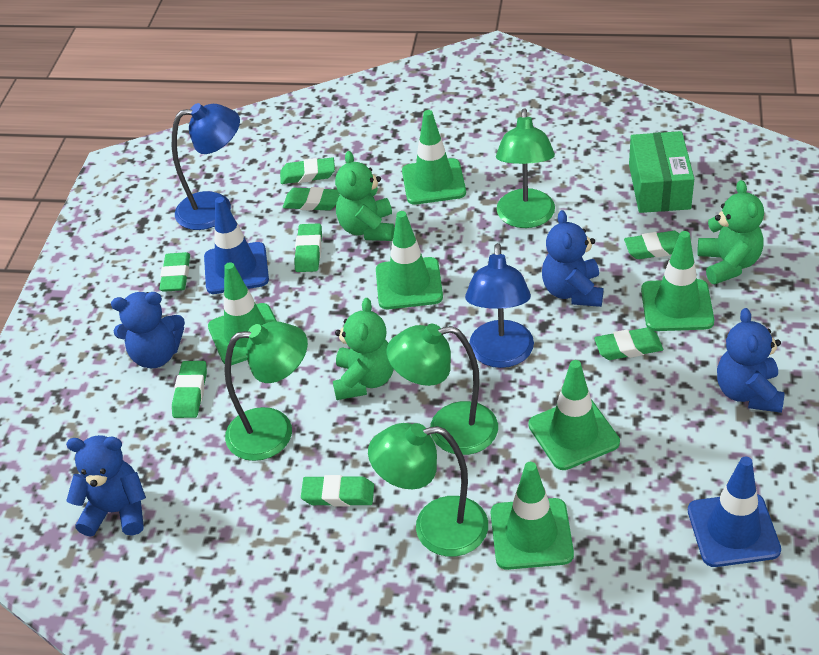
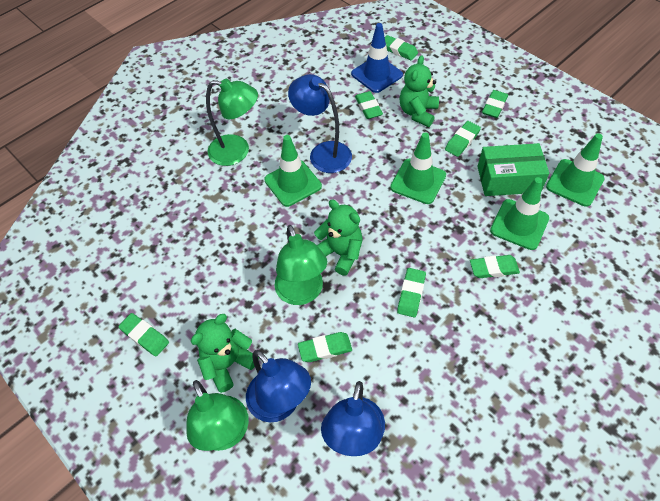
blue lamp: 2 -> 3
blue teddy bear: 4 -> 0
blue traffic cone: 2 -> 1
green lamp: 4 -> 3
green traffic cone: 6 -> 4

